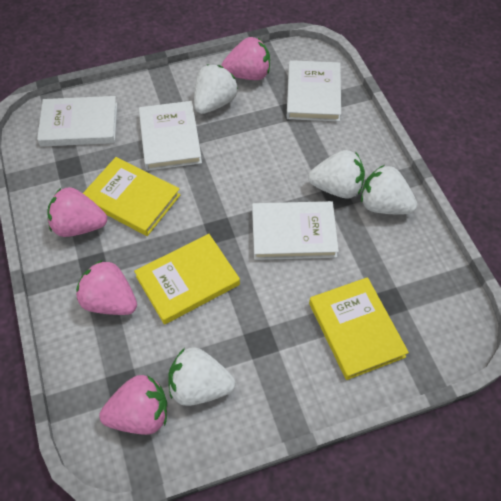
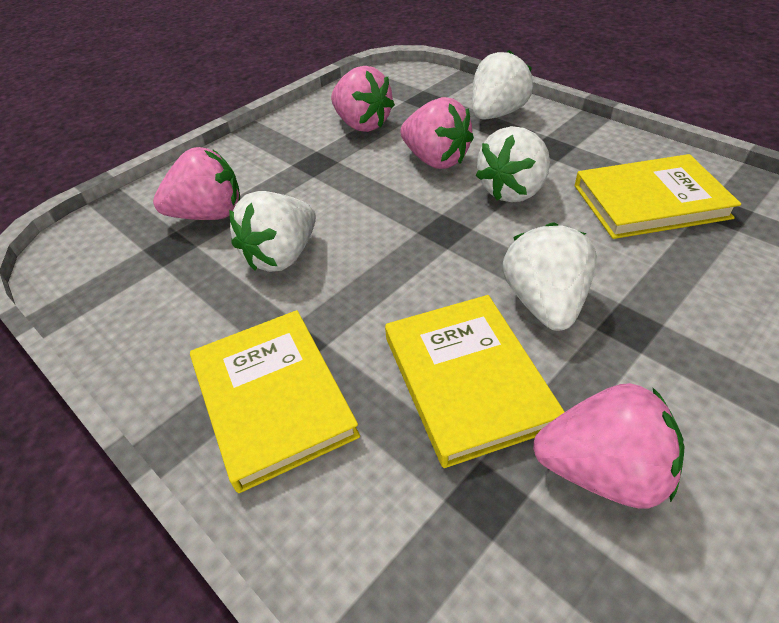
white book: 4 -> 0

